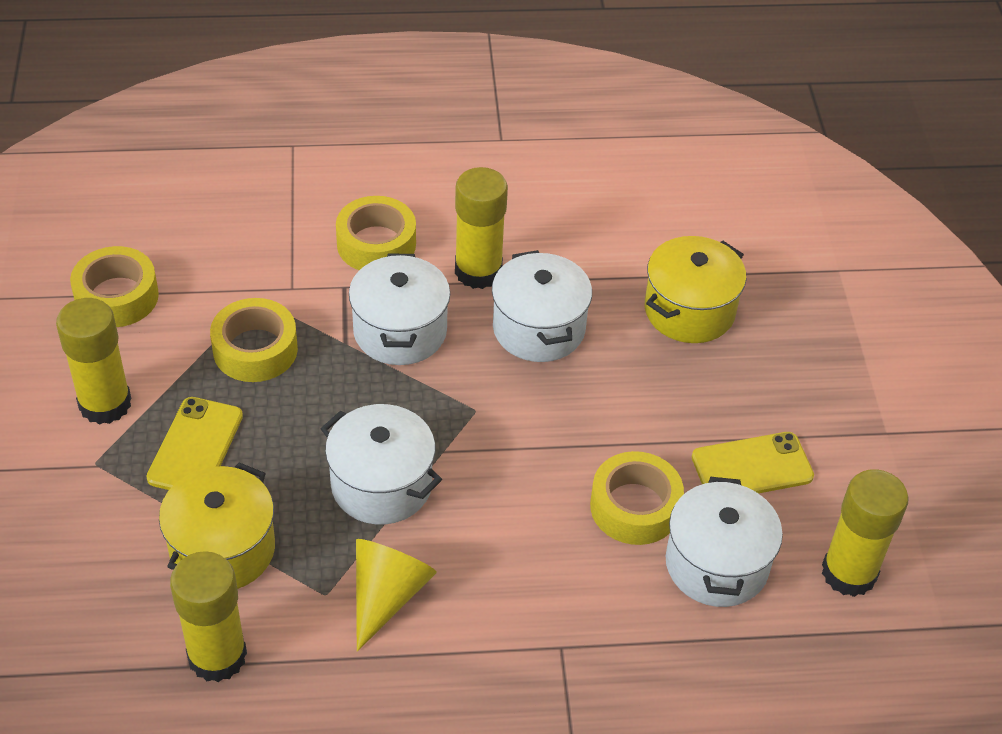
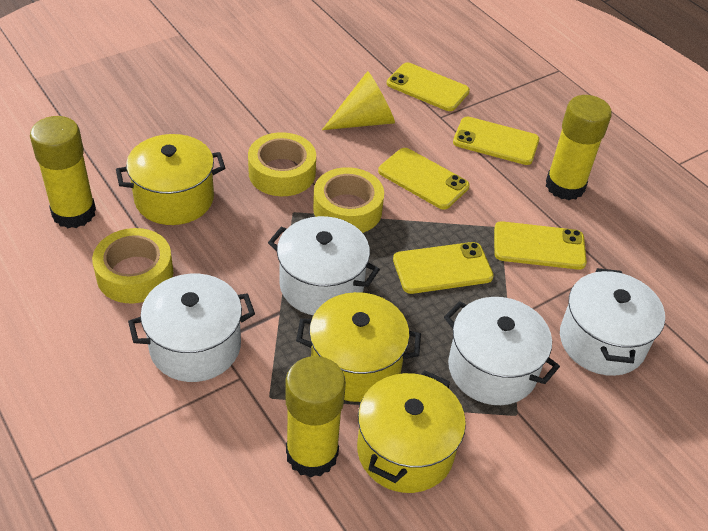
yellow glue stick: 4 -> 3
yellow phone: 2 -> 5
yellow pot: 2 -> 3
yellow tape: 4 -> 3

